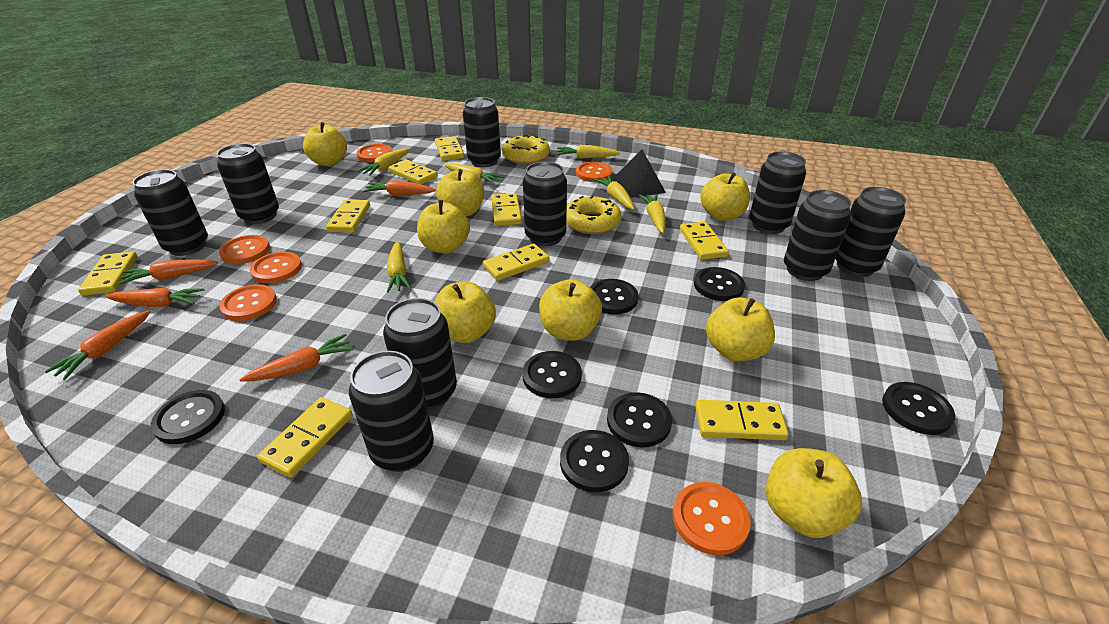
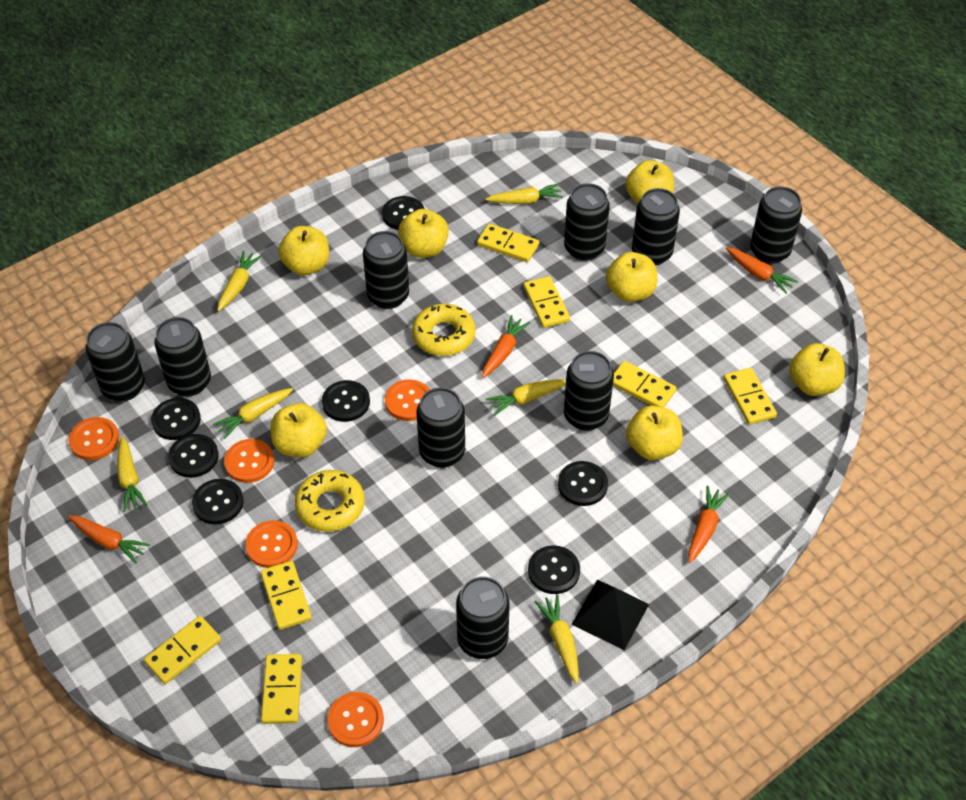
orange button: 6 -> 5
orange carrot: 5 -> 4
yellow apple: 8 -> 7
yellow domino: 9 -> 7

